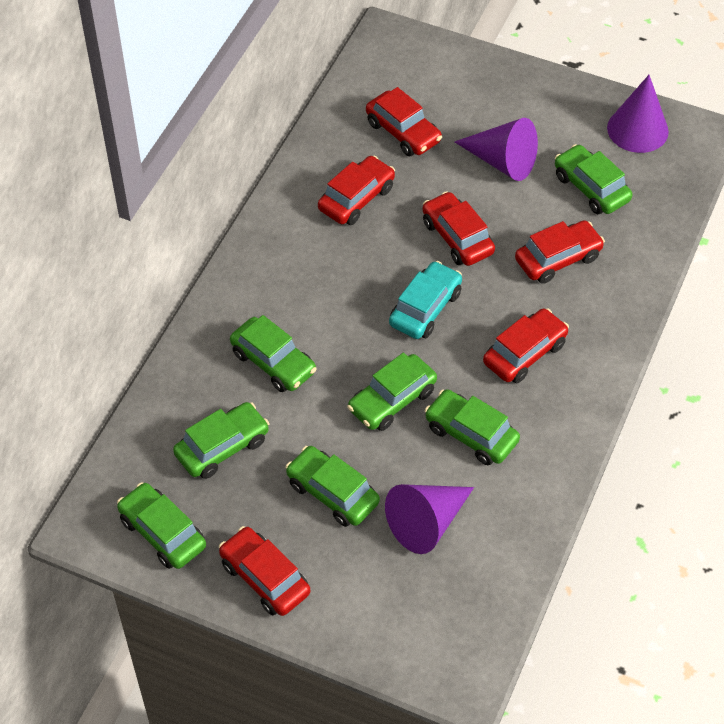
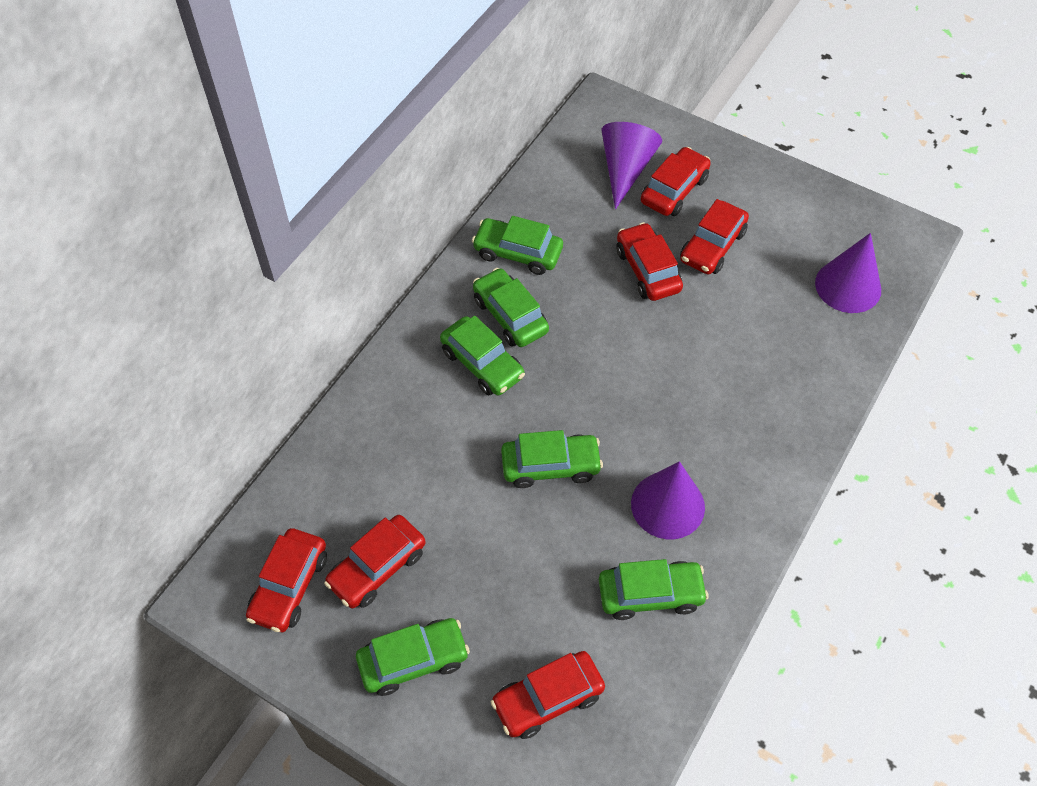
green car: 7 -> 6
turquoise car: 1 -> 0

